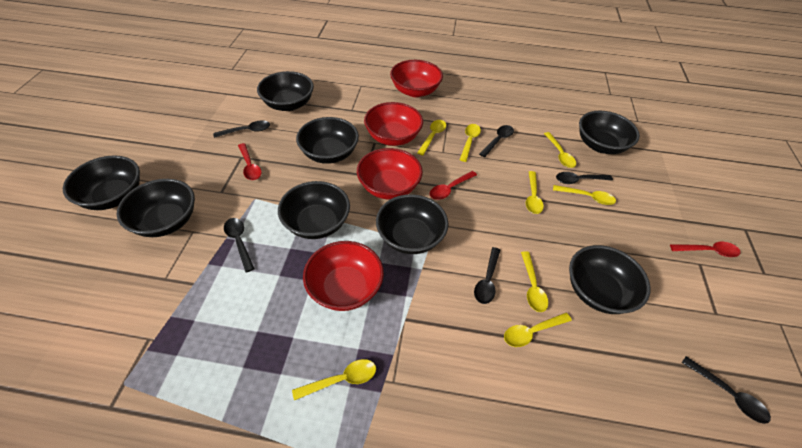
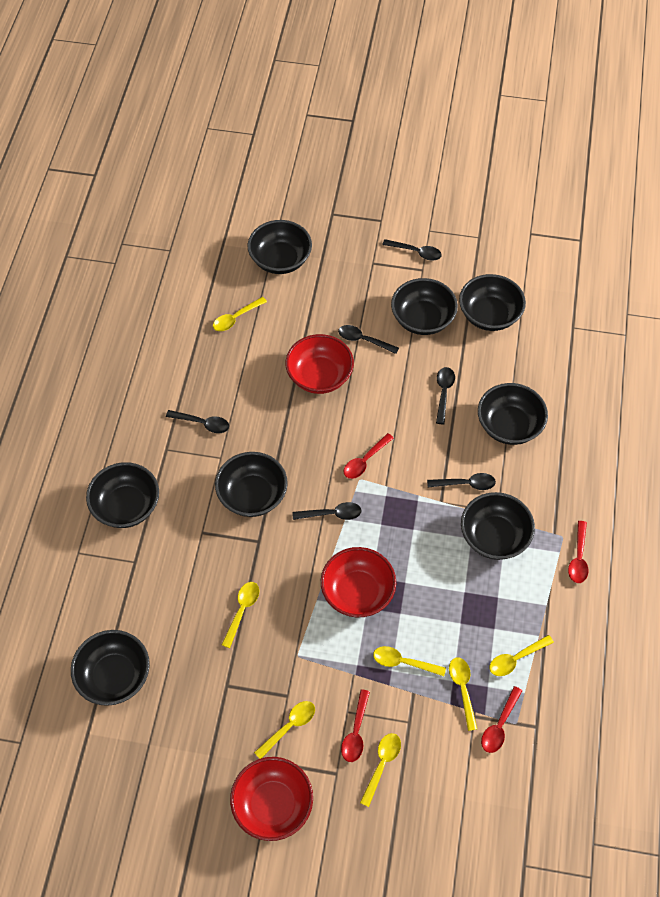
red bowl: 4 -> 3
red spoon: 3 -> 4
yellow spoon: 8 -> 7

